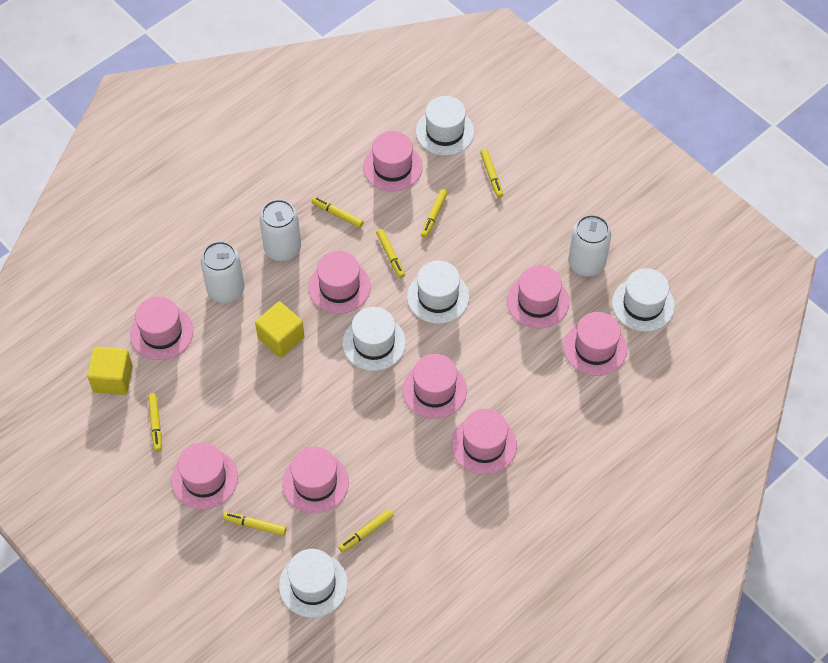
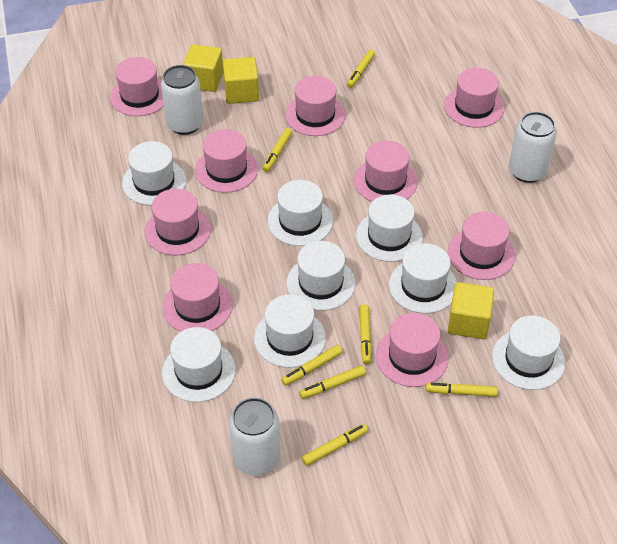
white hat: 5 -> 8
yellow cube: 2 -> 3

